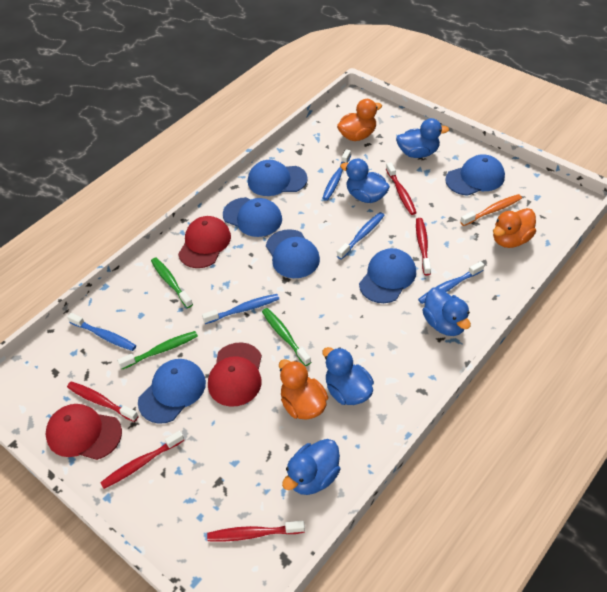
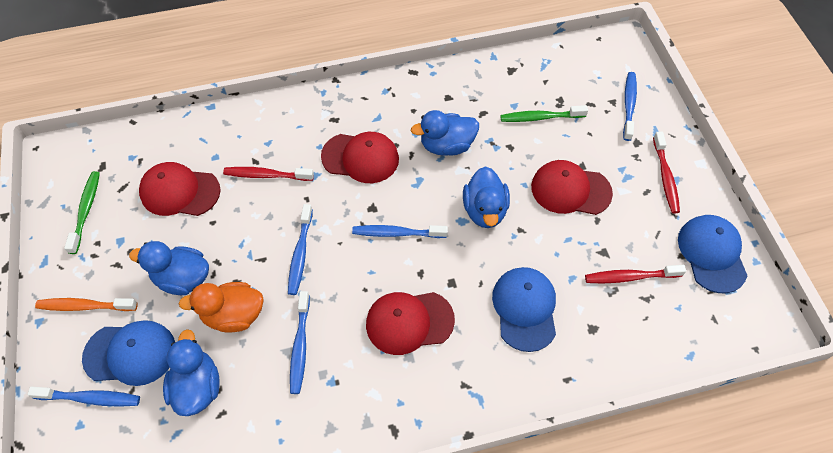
blue cap: 6 -> 3
blue duck: 5 -> 4
green toothbrush: 3 -> 2
orange duck: 3 -> 1
red cap: 3 -> 4
red toothbrush: 5 -> 3

